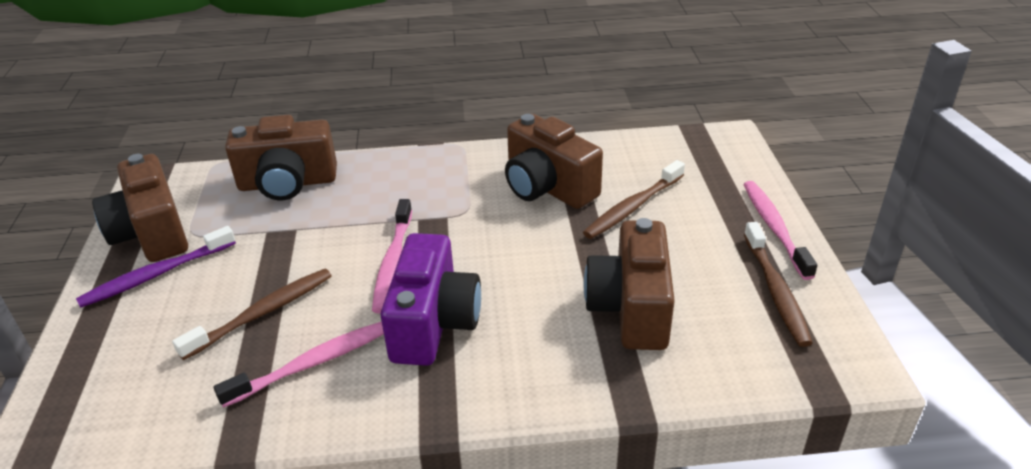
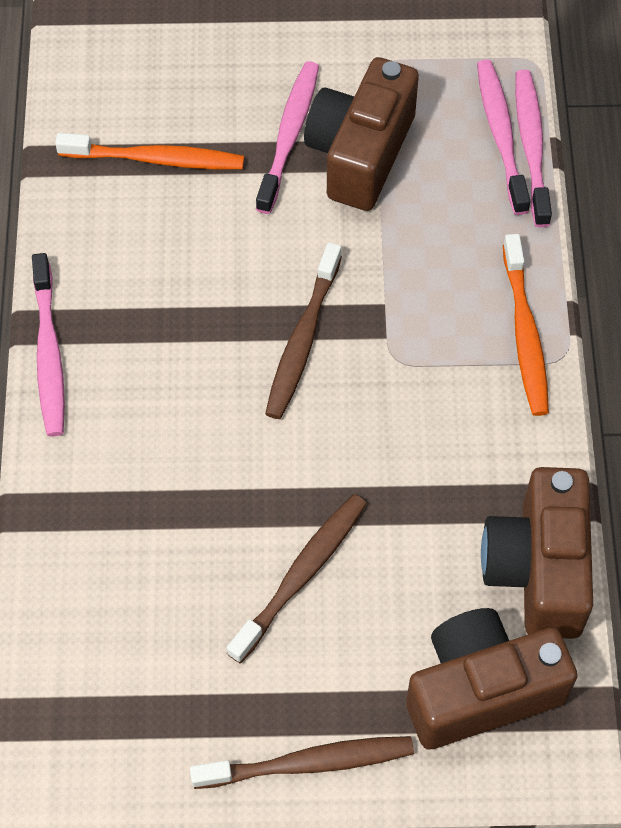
brown camera: 4 -> 3
orange toothbrush: 0 -> 2
pink toothbrush: 3 -> 4
purple camera: 1 -> 0
purple toothbrush: 1 -> 0

